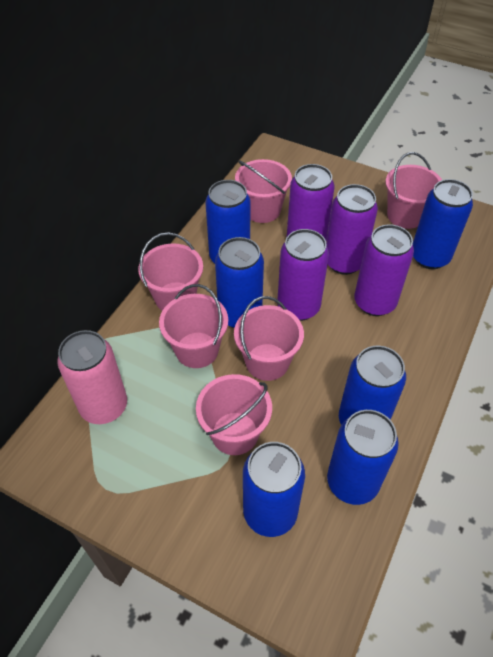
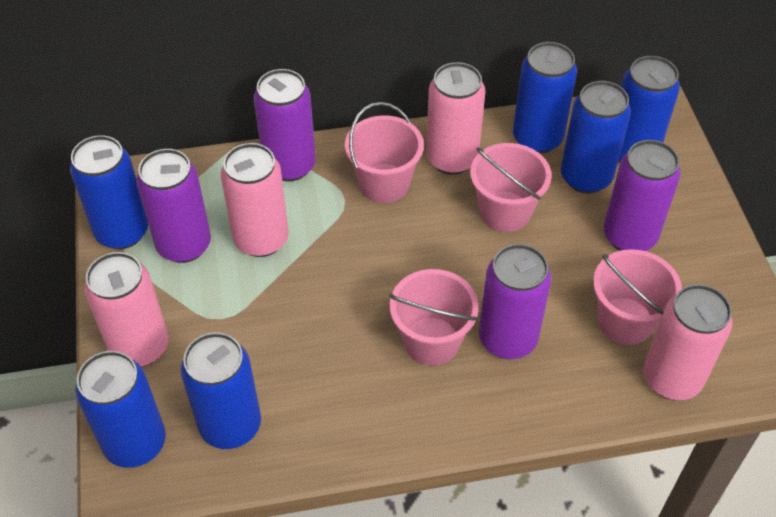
pink bucket: 6 -> 4
pink can: 1 -> 4

